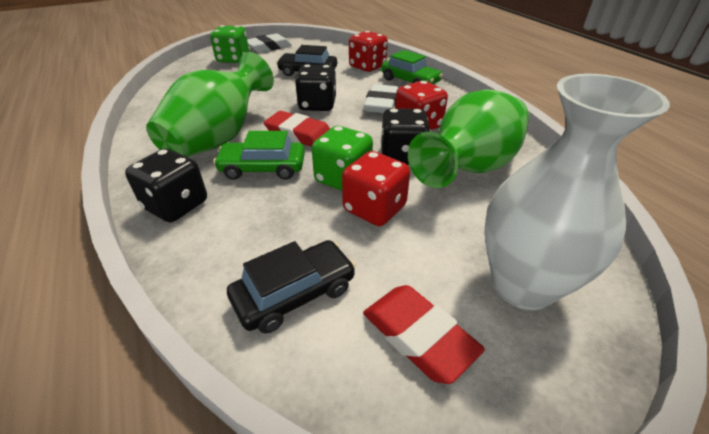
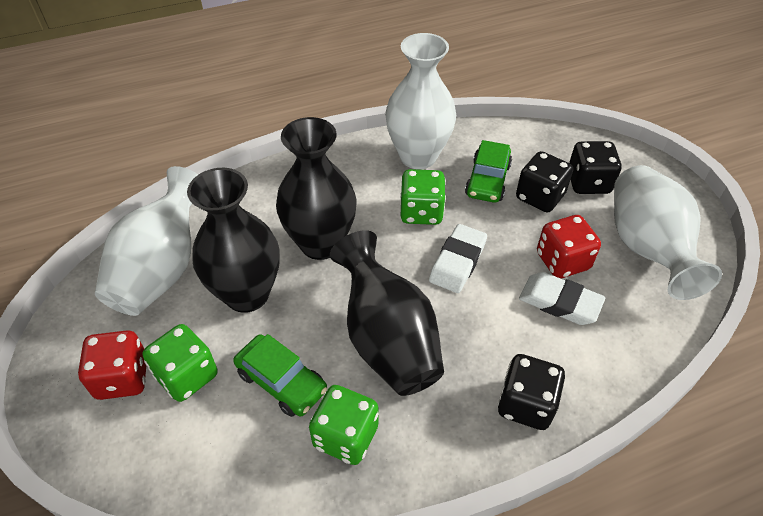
black car: 2 -> 0
black vase: 0 -> 3
green dice: 2 -> 3
green vase: 2 -> 0
red dice: 3 -> 2
red eraser: 2 -> 0
white vase: 1 -> 3

